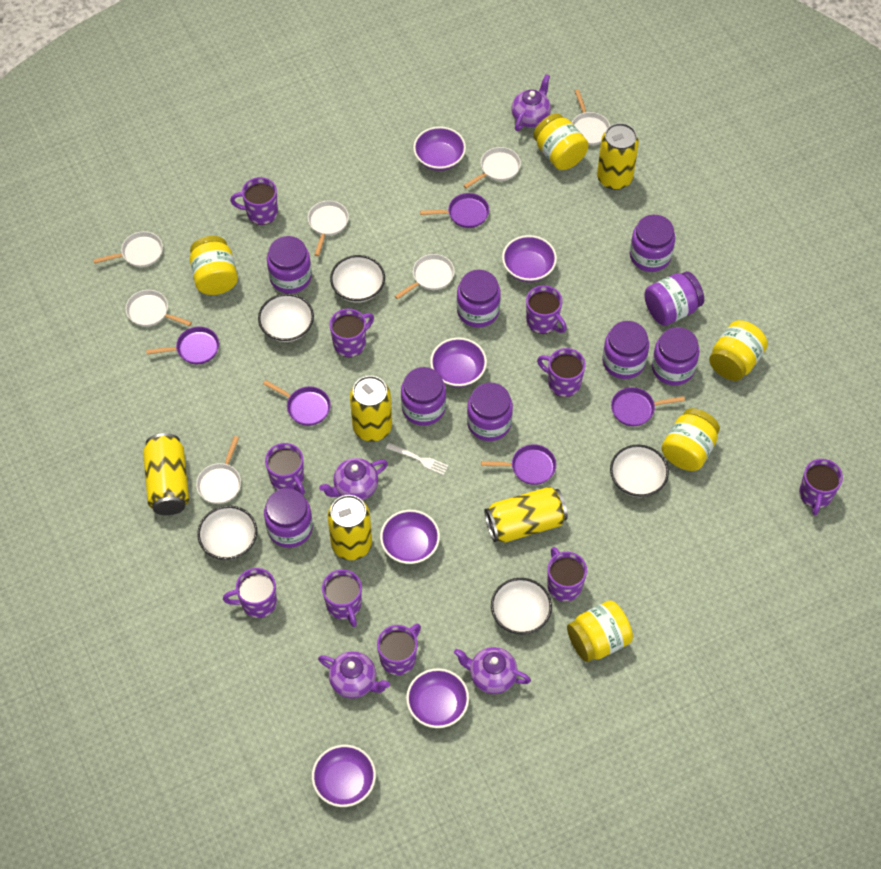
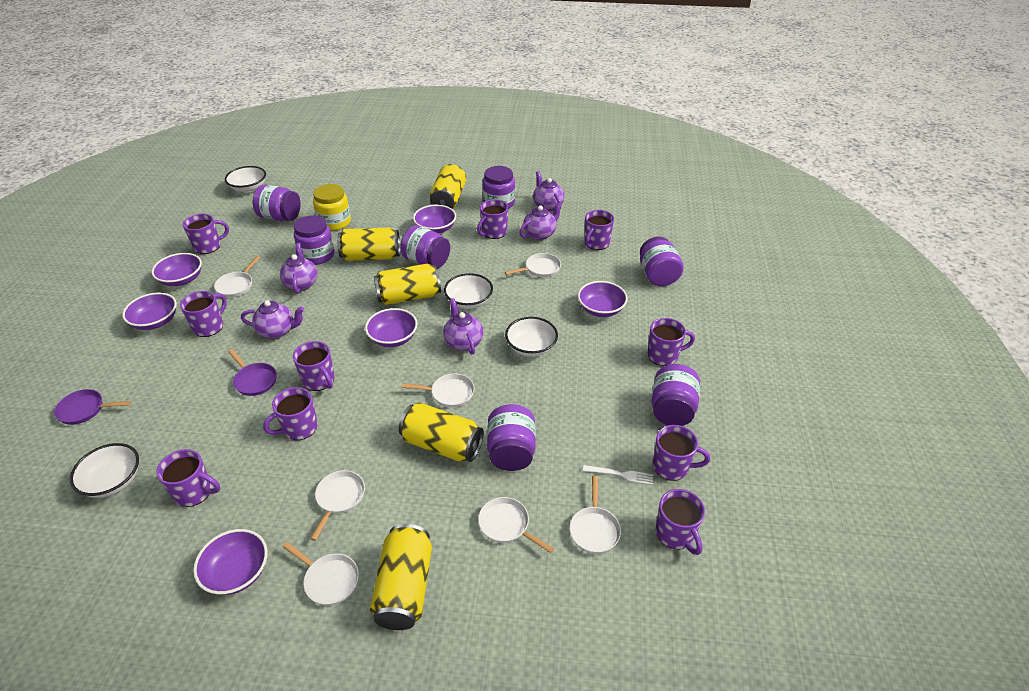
purple jar: 9 -> 7
purple pan: 5 -> 2
purple teapot: 4 -> 5
white bowl: 5 -> 4
yellow jar: 5 -> 1

